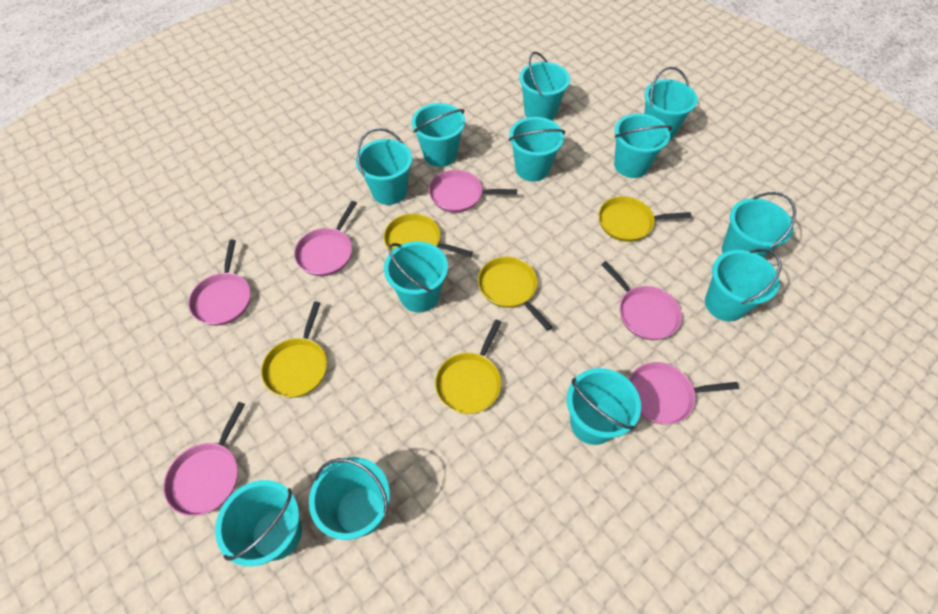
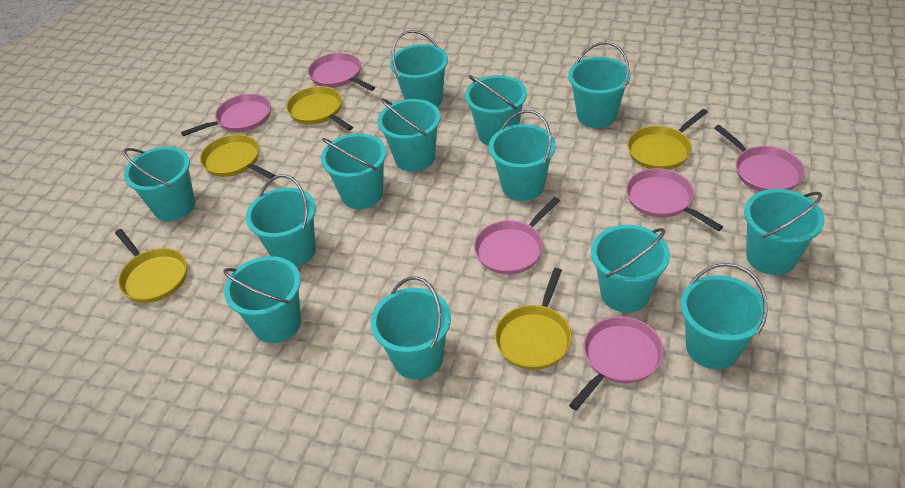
turquoise bucket: 12 -> 13

